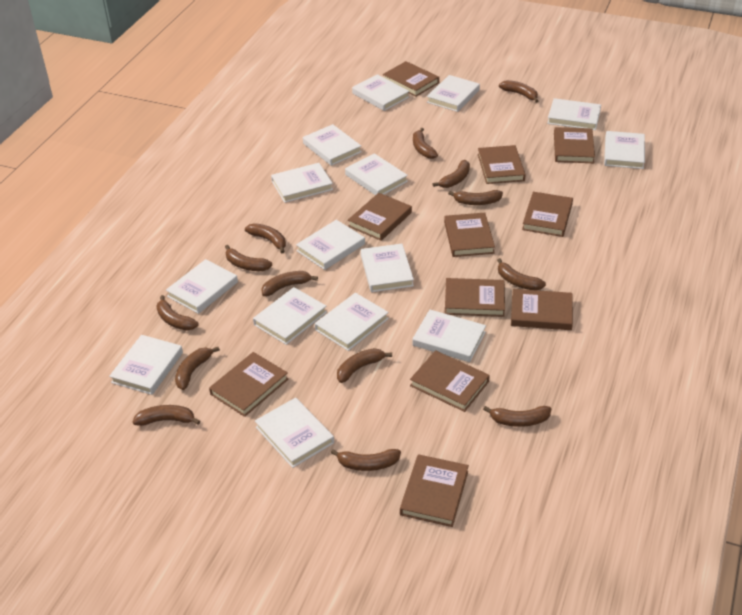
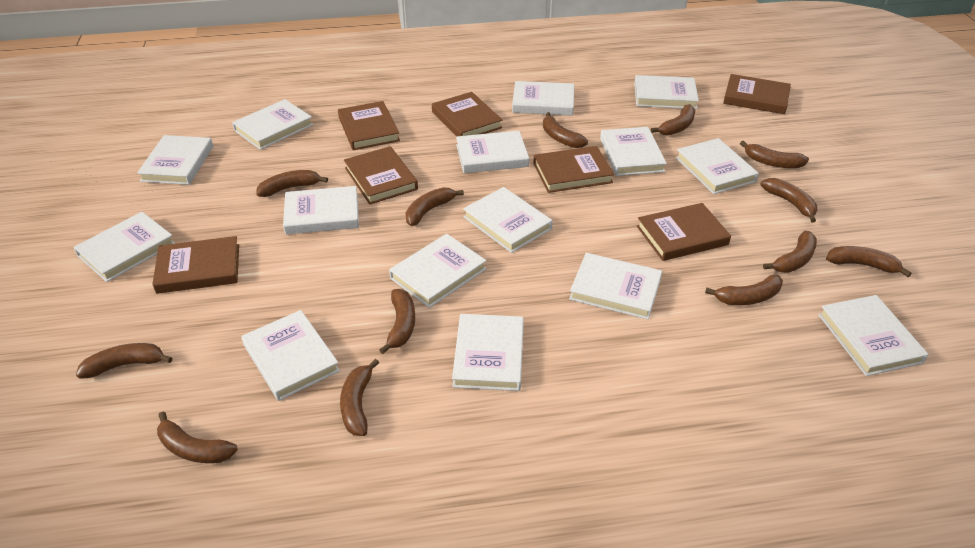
brown banana: 14 -> 13
brown book: 11 -> 7

